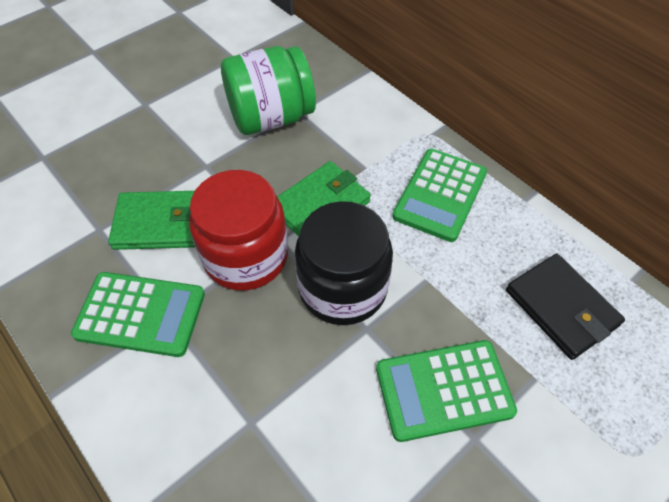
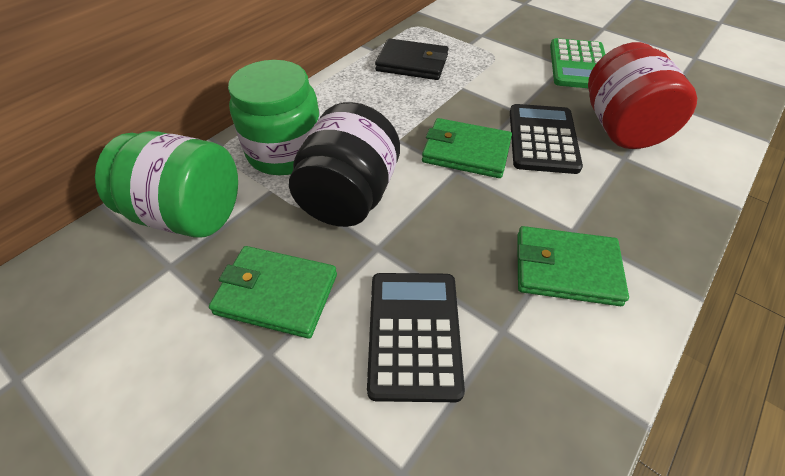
black calculator: 0 -> 2
green calculator: 3 -> 1
green jar: 1 -> 2
green wallet: 2 -> 3

